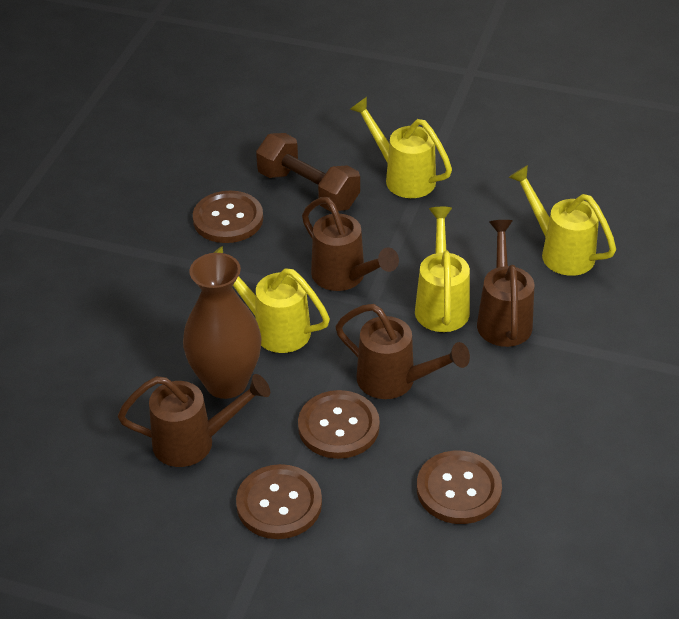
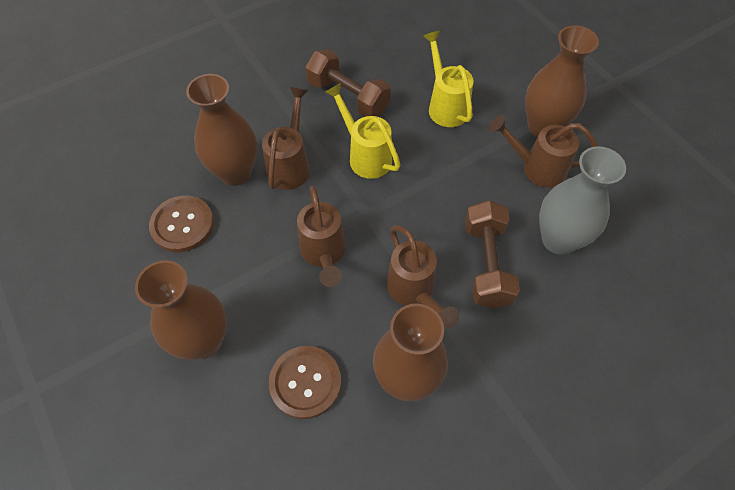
brown button: 4 -> 2
brown dumbbell: 1 -> 2
brown vase: 1 -> 4
grey vase: 0 -> 1
yellow watering can: 4 -> 2

